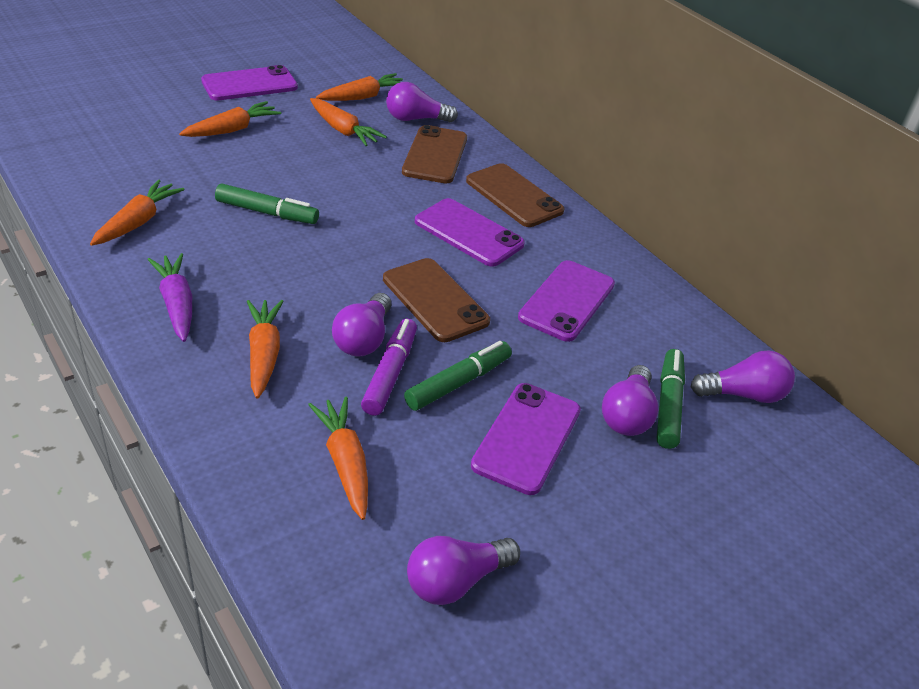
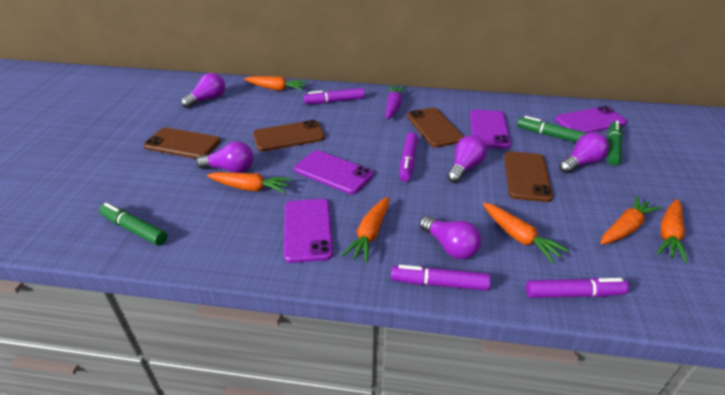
brown phone: 3 -> 4
purple marker: 1 -> 4

